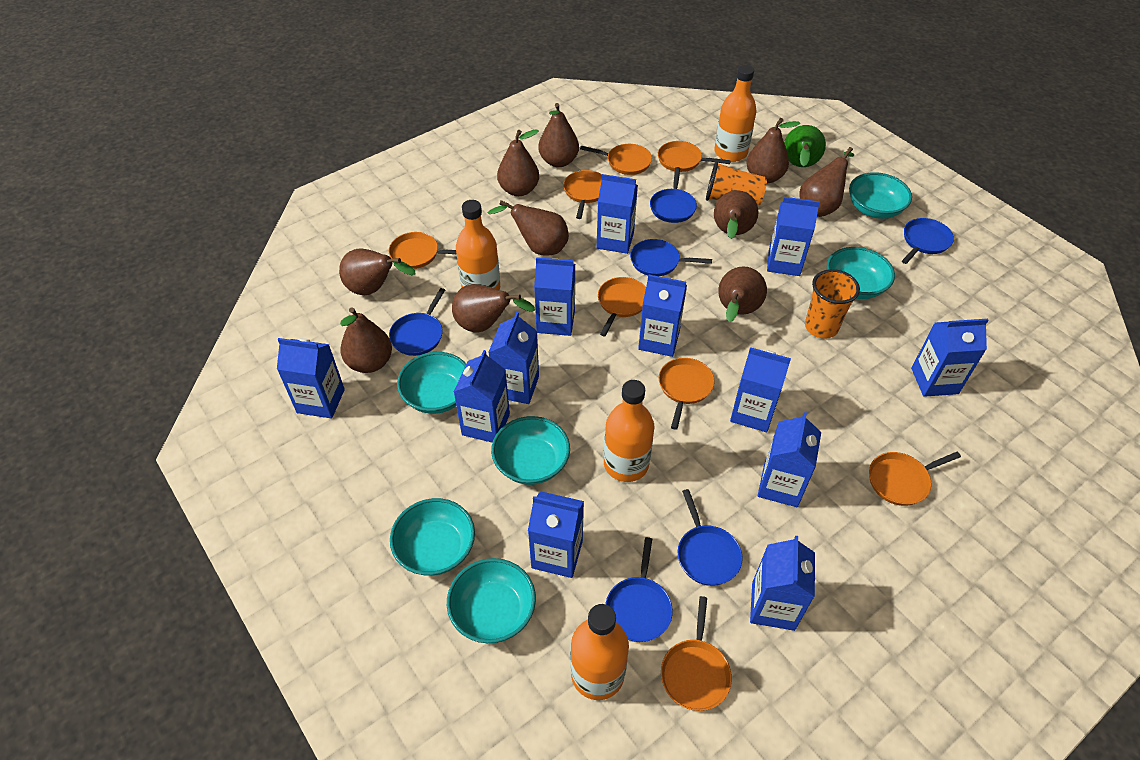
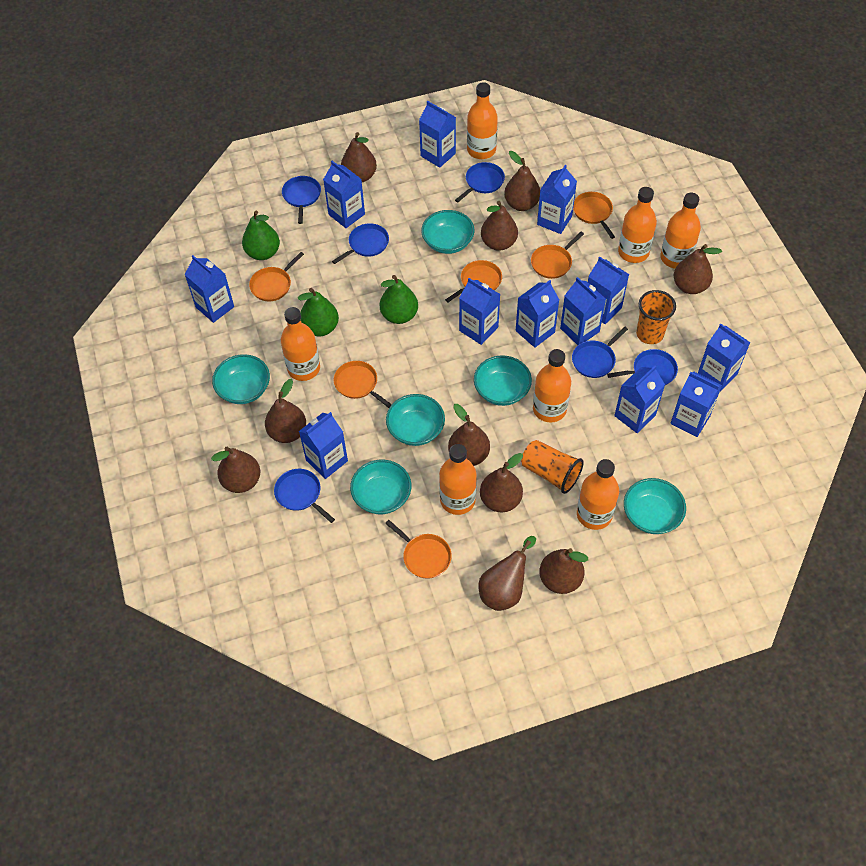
green pear: 1 -> 3
orange bottle: 4 -> 7
orange pan: 8 -> 6

